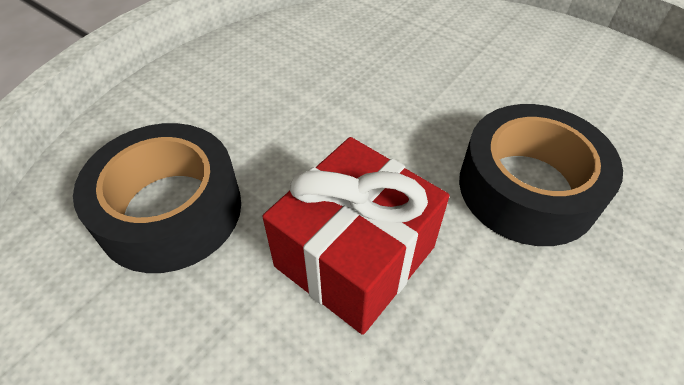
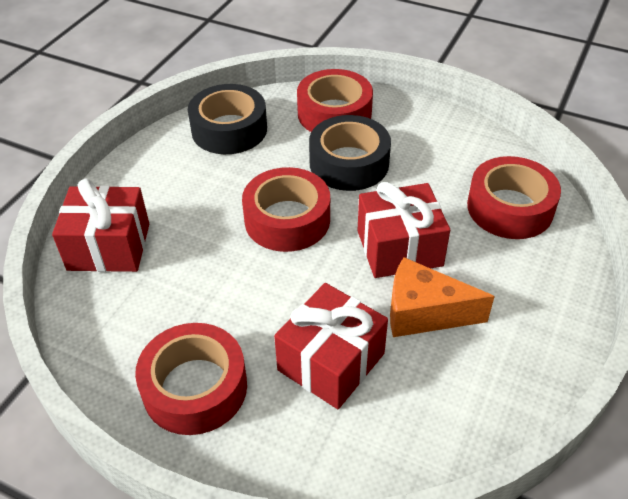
orange cheese: 0 -> 1
red gift: 1 -> 3
red tape: 0 -> 4

